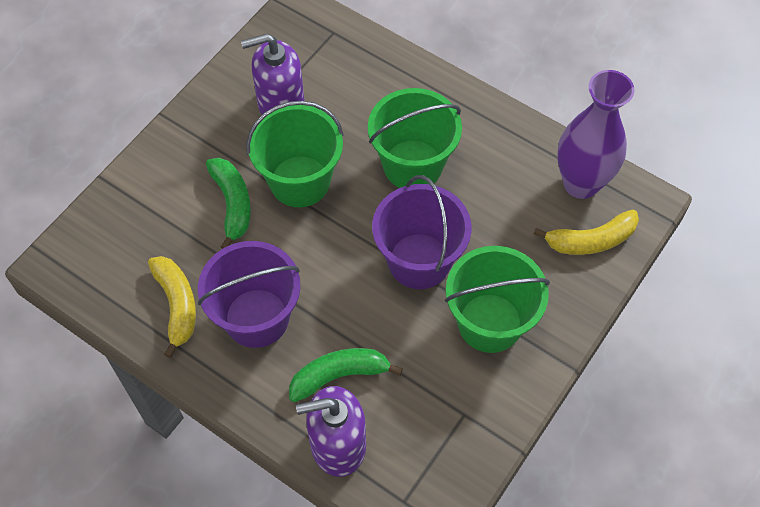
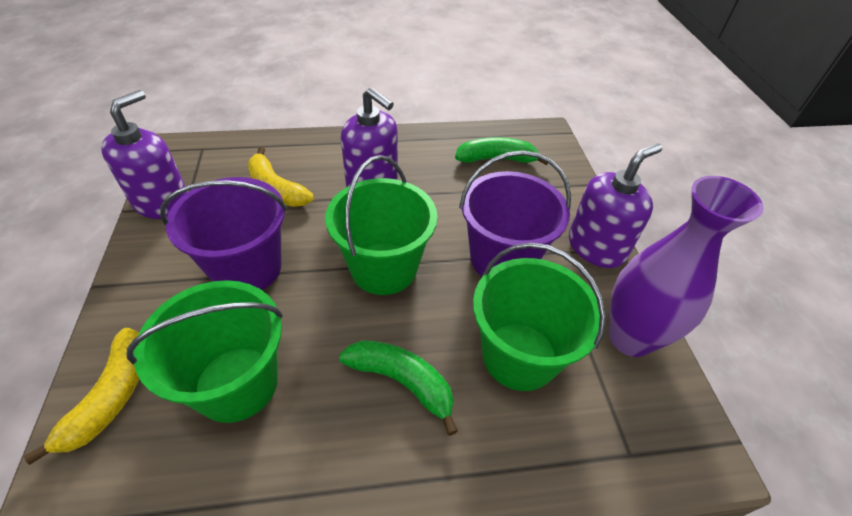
purple soap dispenser: 2 -> 3

